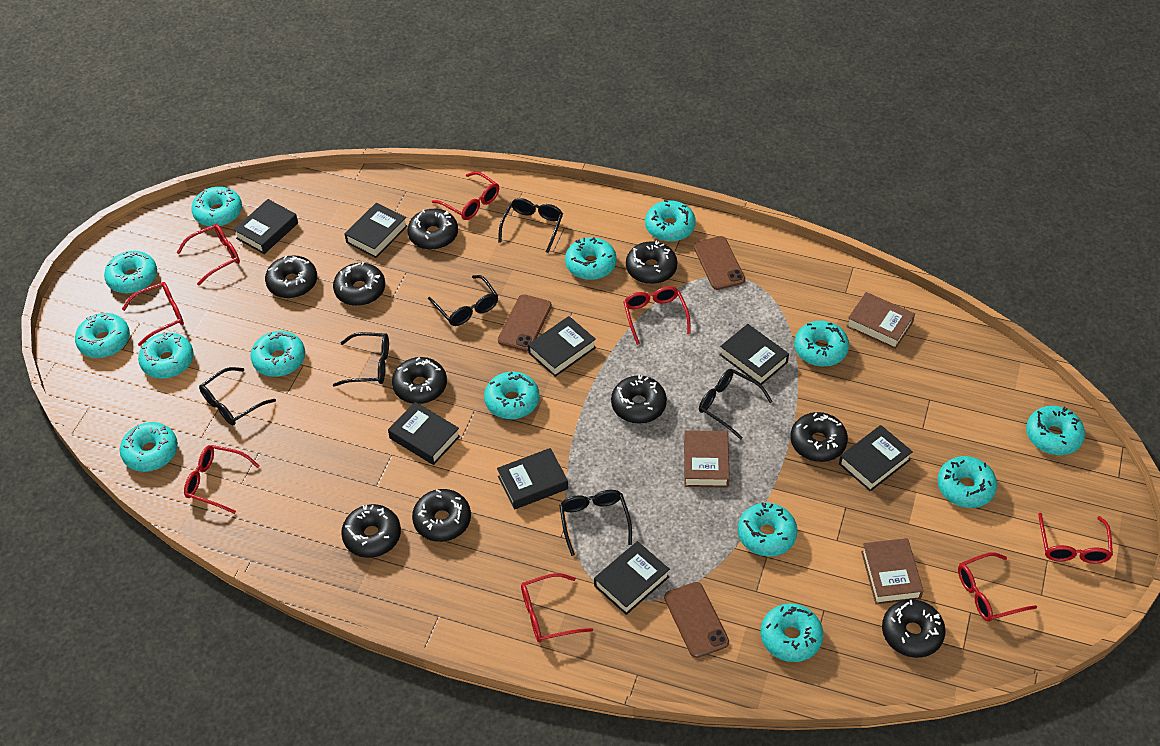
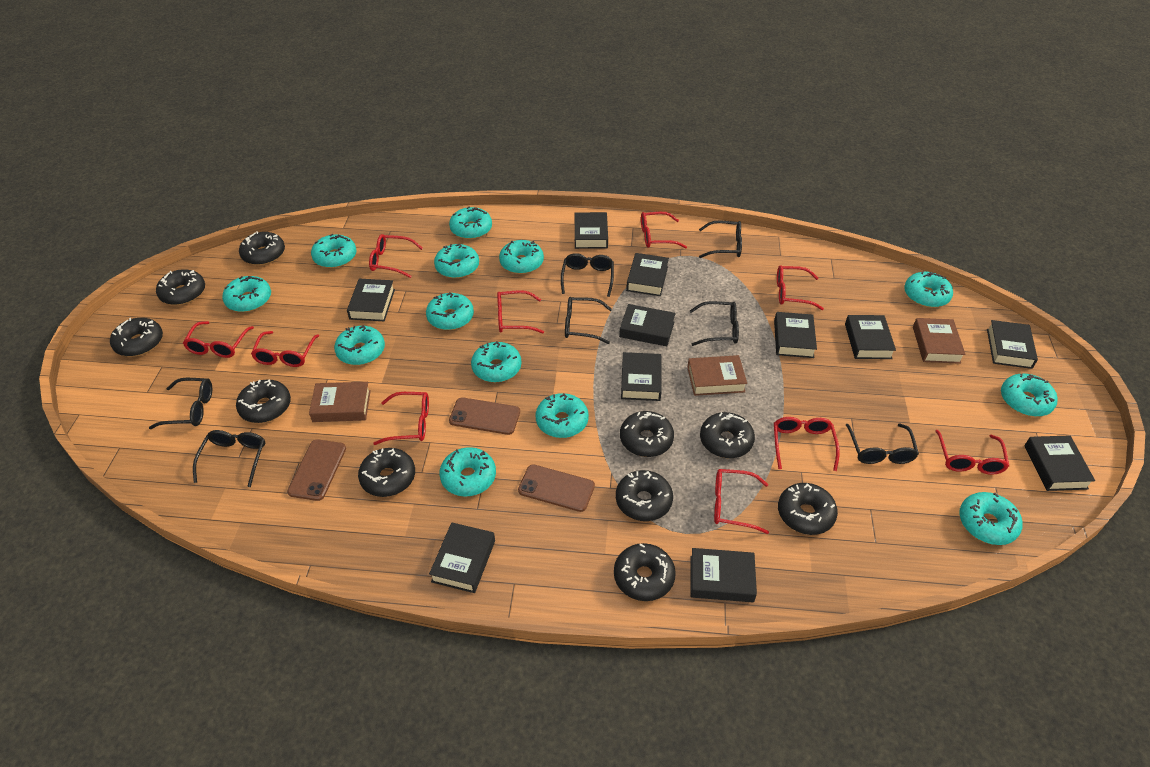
black book: 8 -> 11
black glasses: 6 -> 7
red glasses: 8 -> 10
turquoise donut: 14 -> 13

